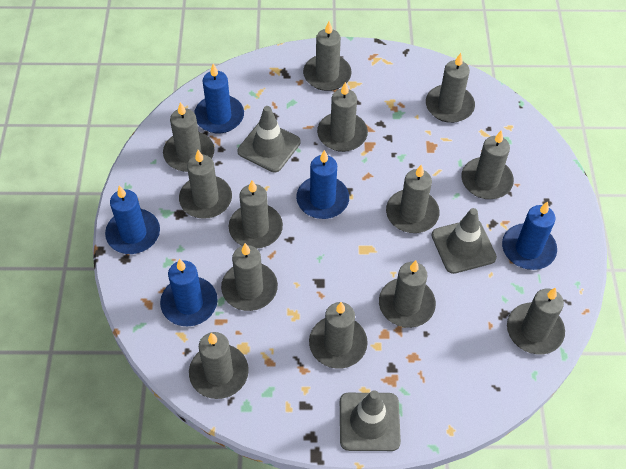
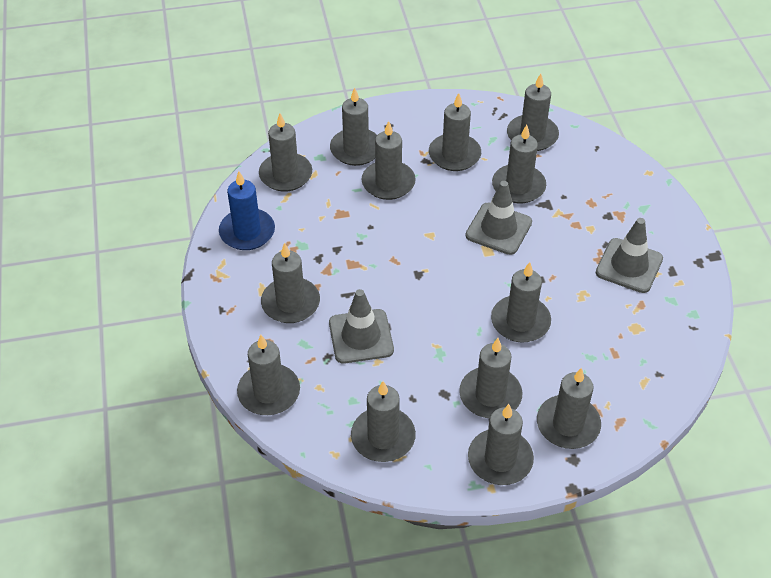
blue candle: 5 -> 1

